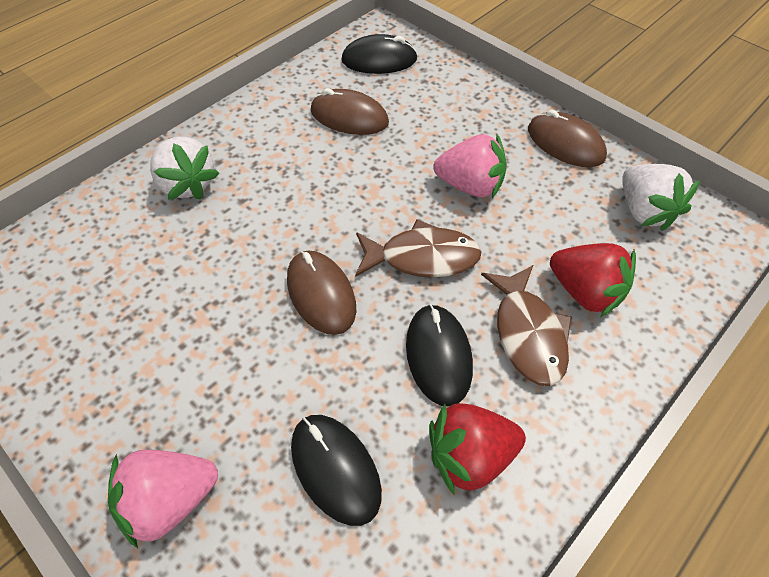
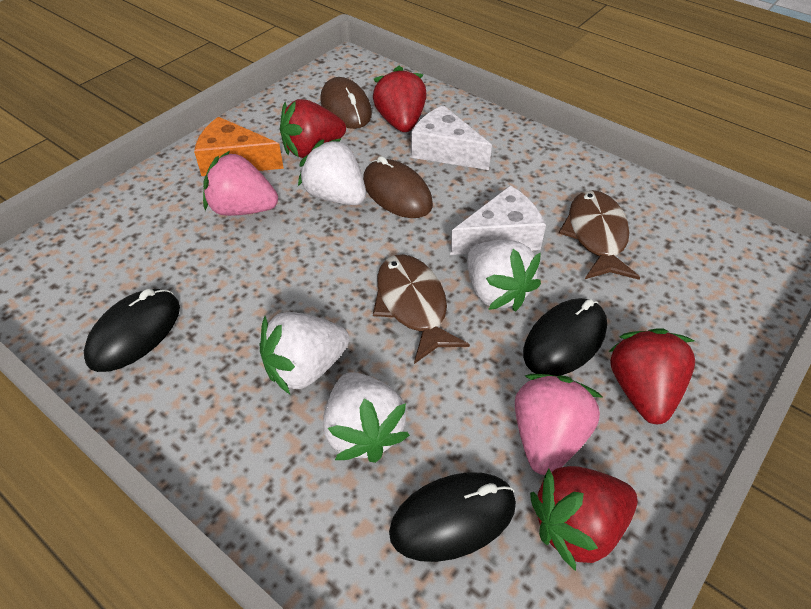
brown mouse: 3 -> 2
orange cheese: 0 -> 1
red strawberry: 2 -> 4
white cheese: 0 -> 2
white strawberry: 2 -> 4

